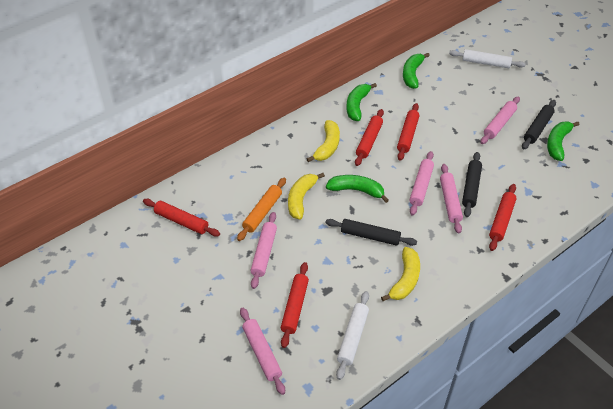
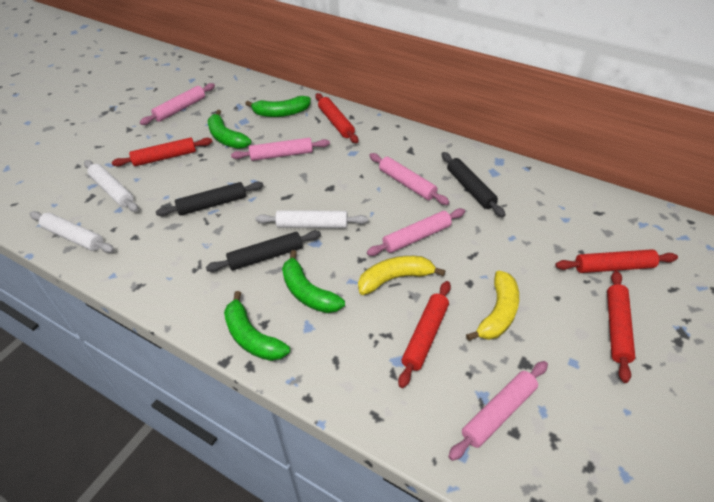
orange rolling pin: 1 -> 0
white rolling pin: 2 -> 3
yellow banana: 3 -> 2

